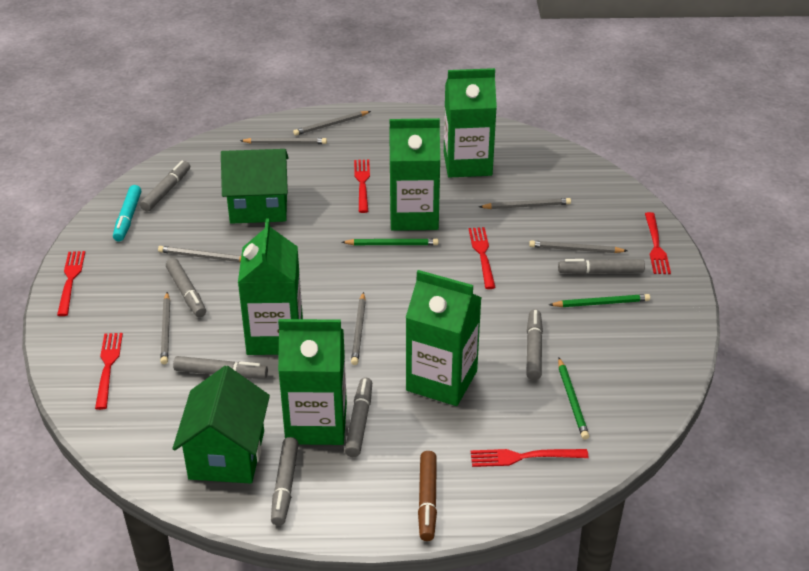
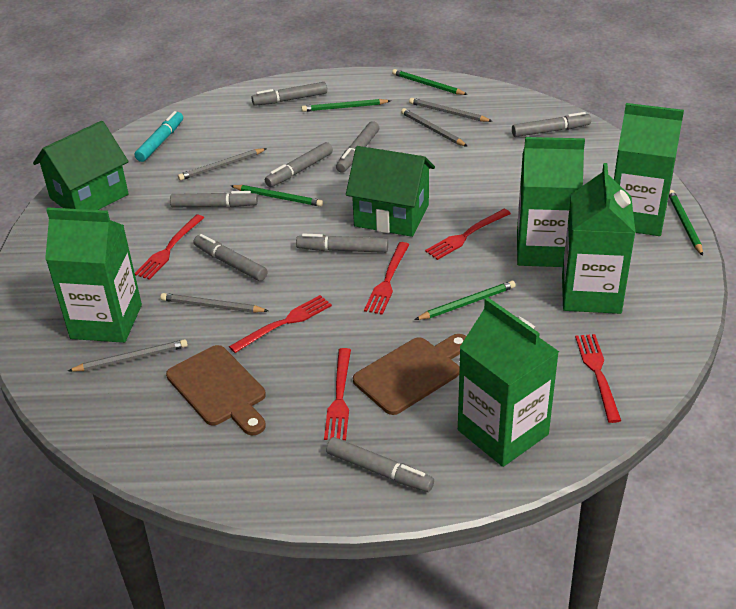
brown cutting board: 0 -> 2
brown marker: 1 -> 0
green pencil: 3 -> 5
grey marker: 7 -> 8
grey pencil: 7 -> 5

